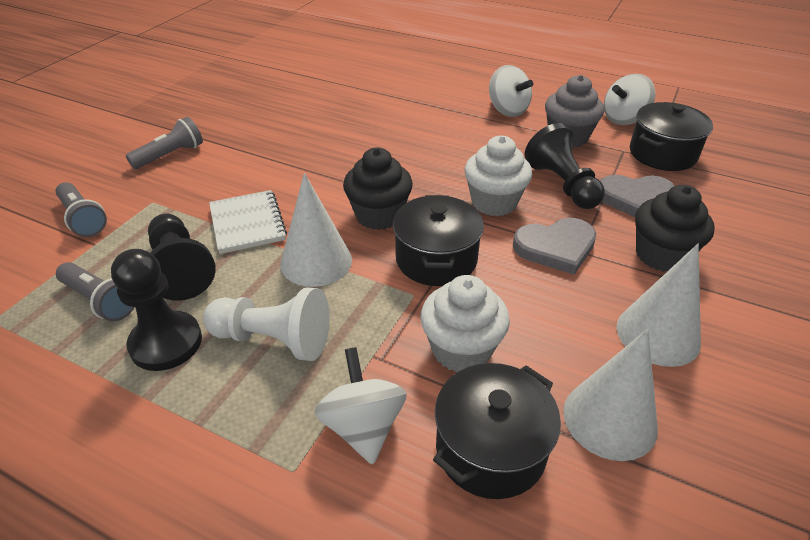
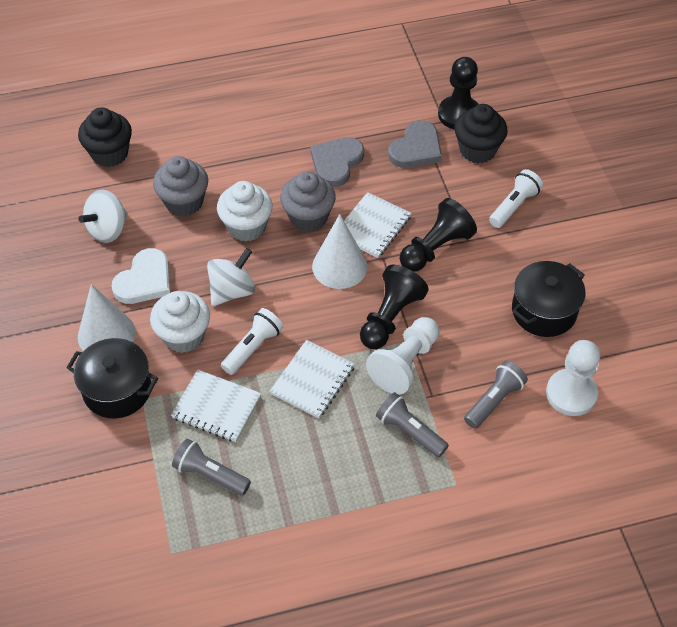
black pot: 3 -> 2
grey cupcake: 1 -> 2
white cone: 3 -> 2
white flashlight: 0 -> 2
white heart: 0 -> 1
white notebook: 1 -> 3
white pawn: 1 -> 2
white spinning top: 3 -> 2

